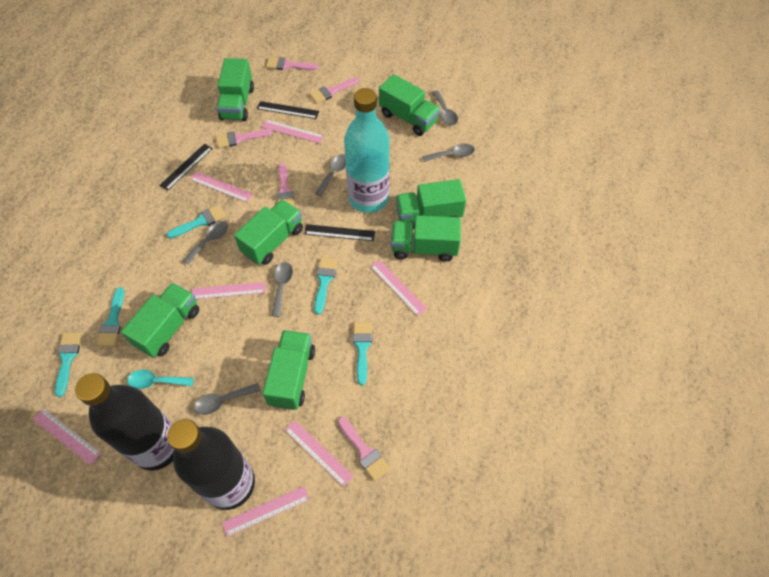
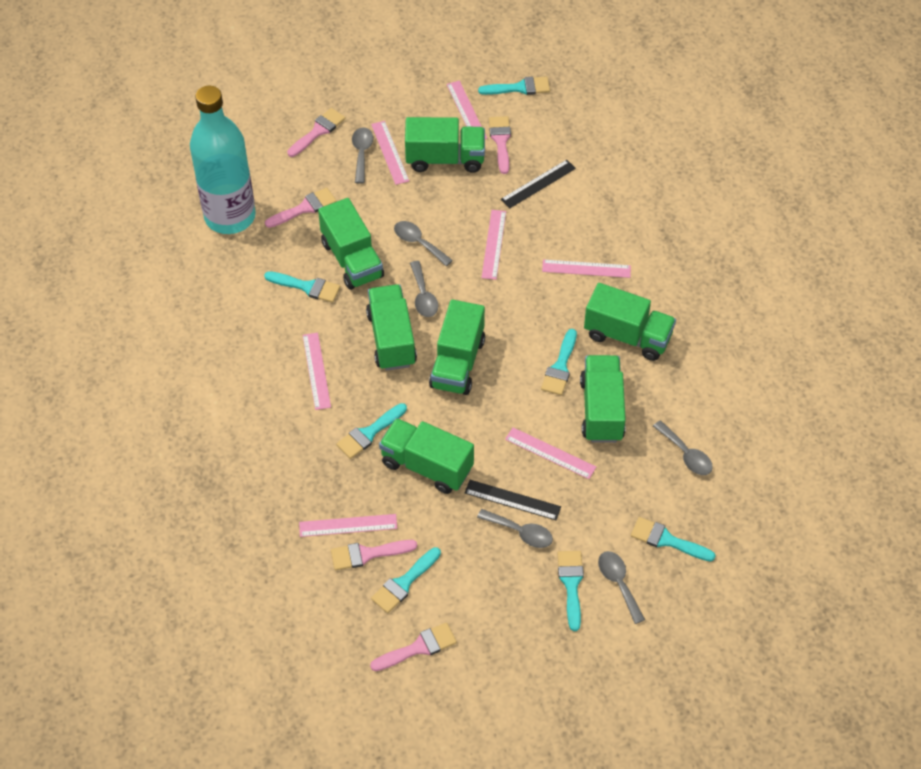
black bottle: 2 -> 0
black ruler: 3 -> 2
turquoise brush: 5 -> 7
turquoise spoon: 1 -> 0

